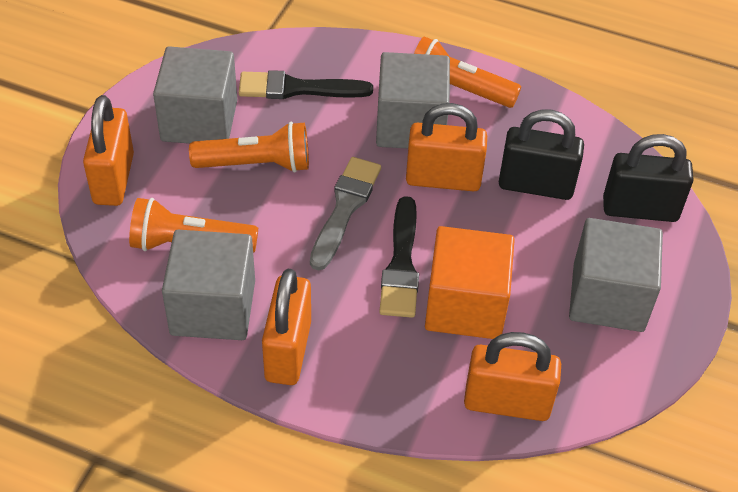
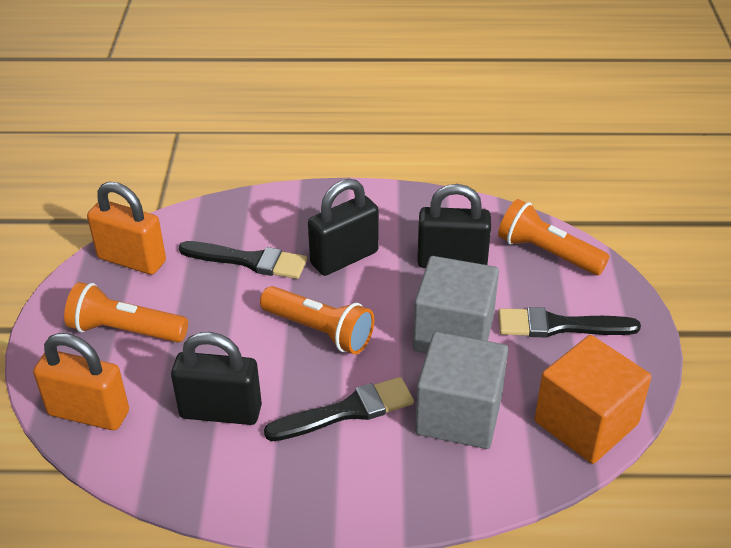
black brush: 2 -> 3
black padlock: 2 -> 3
grey brush: 1 -> 0
grey cube: 4 -> 2
orange padlock: 4 -> 2

